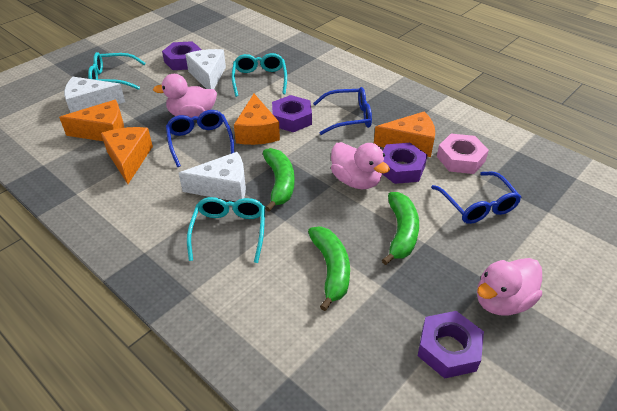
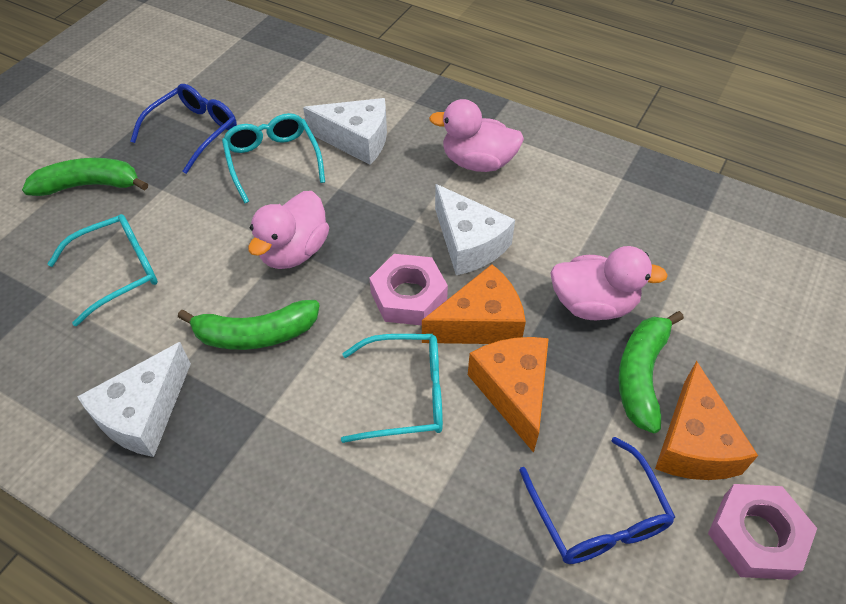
blue glasses: 3 -> 2
orange cheese: 4 -> 3
pink nut: 1 -> 2
purple nut: 4 -> 0

